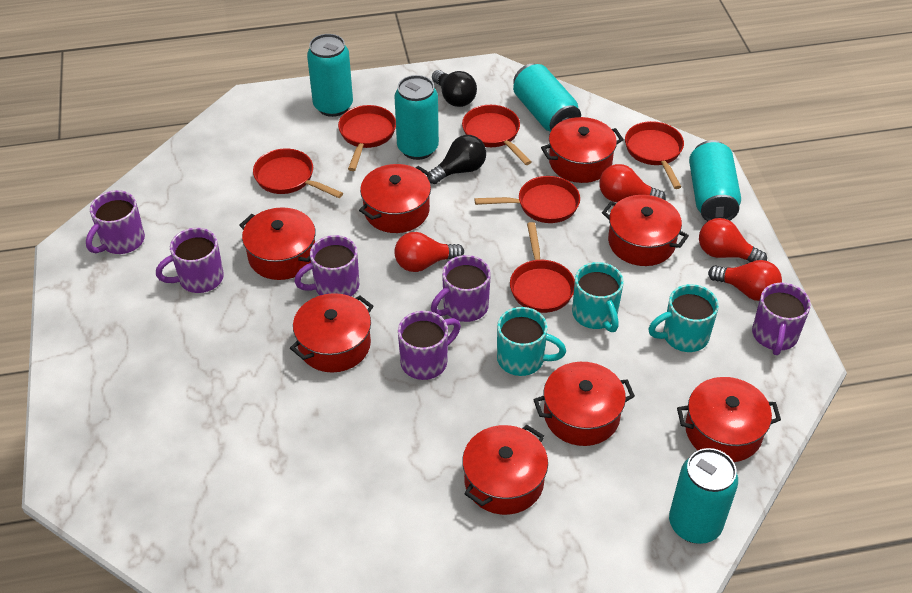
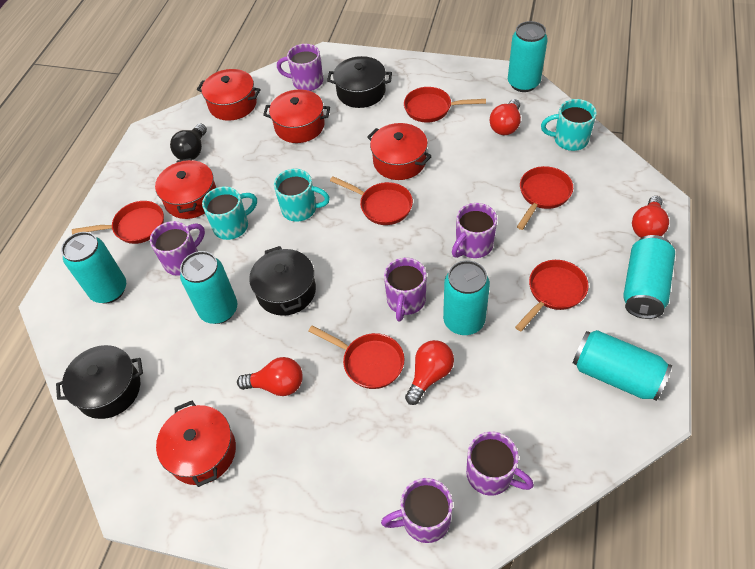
black light bulb: 2 -> 1
black pot: 0 -> 3
red pot: 8 -> 5
turquoise can: 5 -> 6

